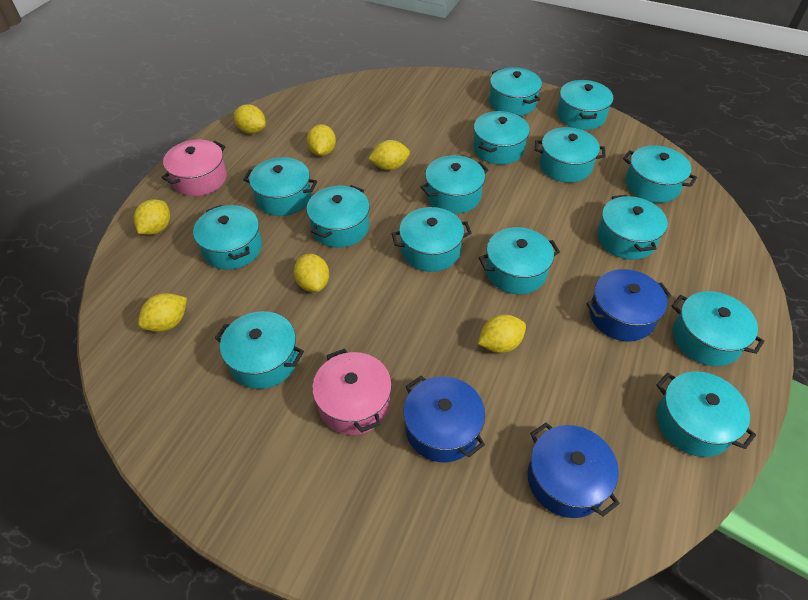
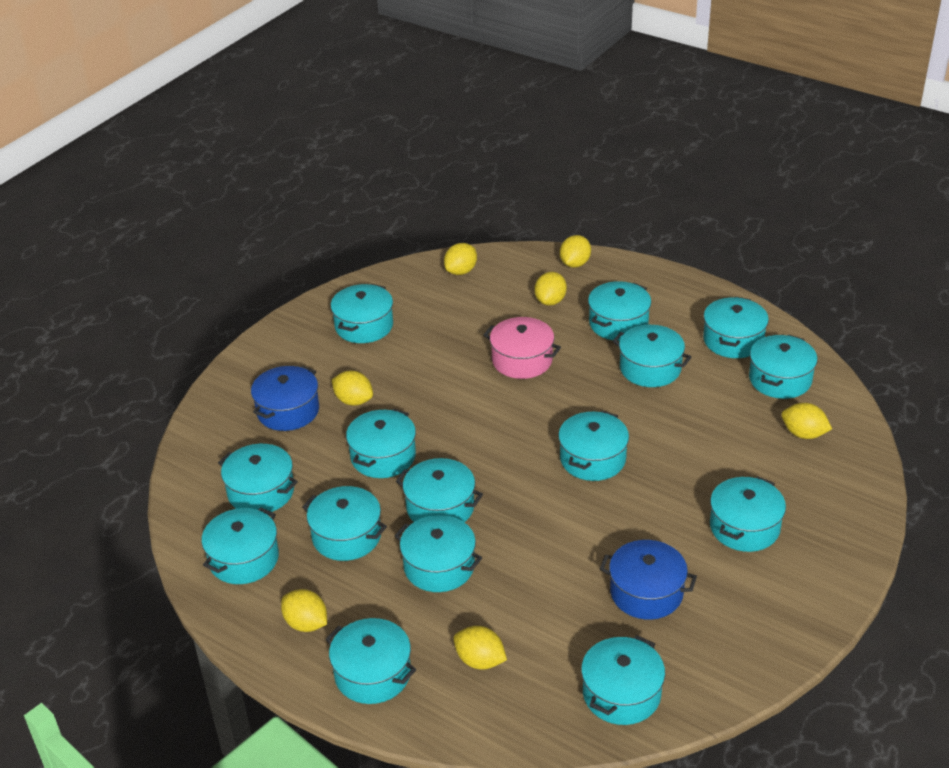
blue pot: 3 -> 2
pink pot: 2 -> 1

